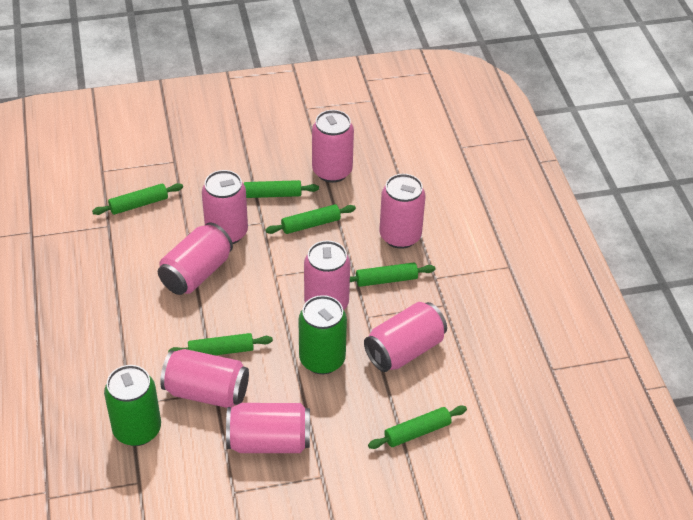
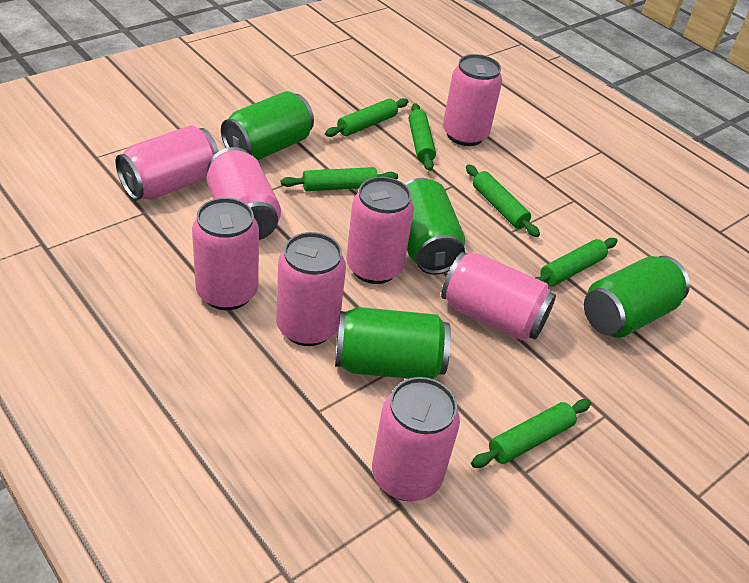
green can: 2 -> 4

